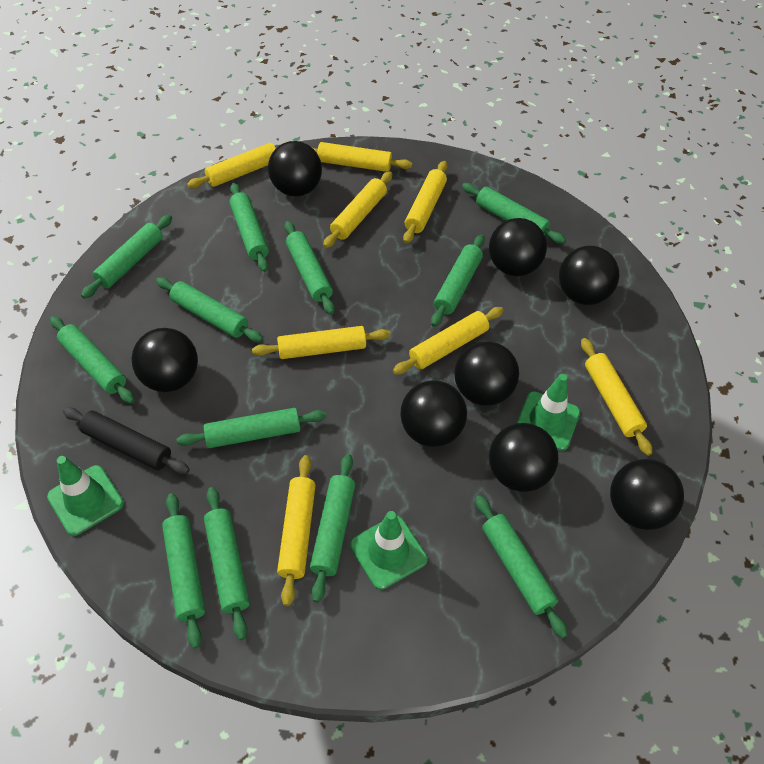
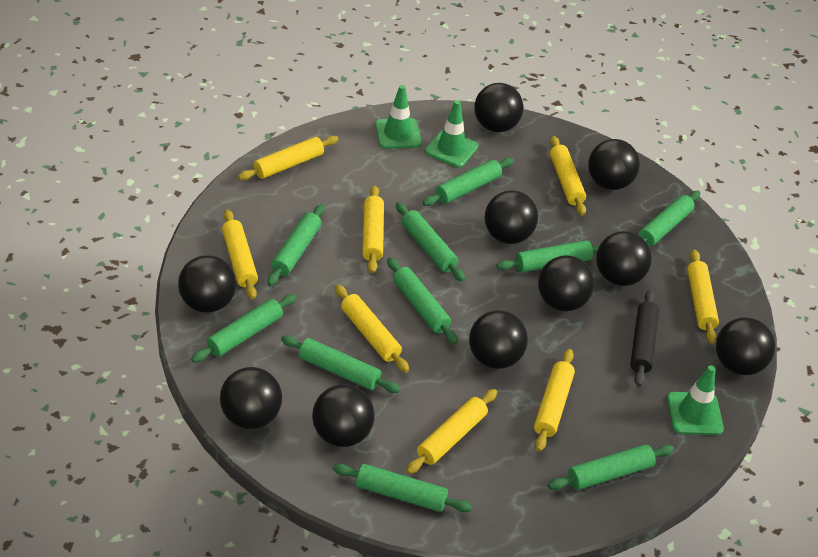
black ball: 8 -> 10
green rolling pin: 12 -> 10

